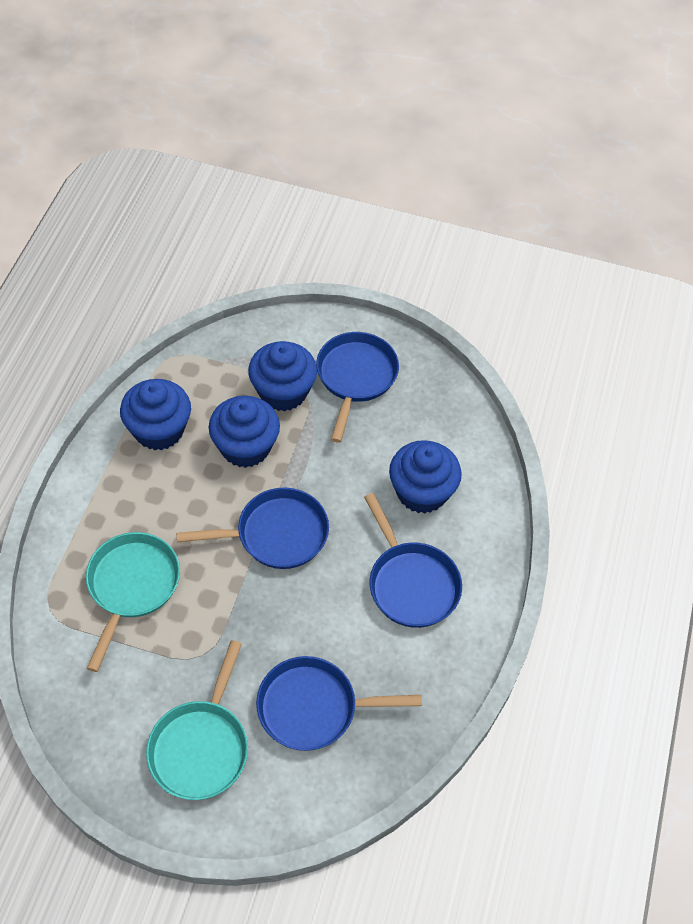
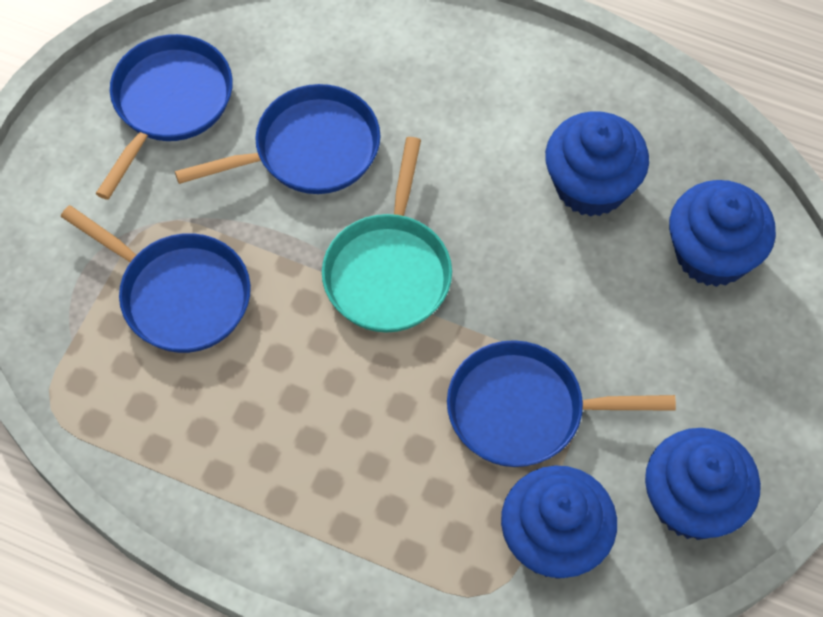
turquoise pan: 2 -> 1

